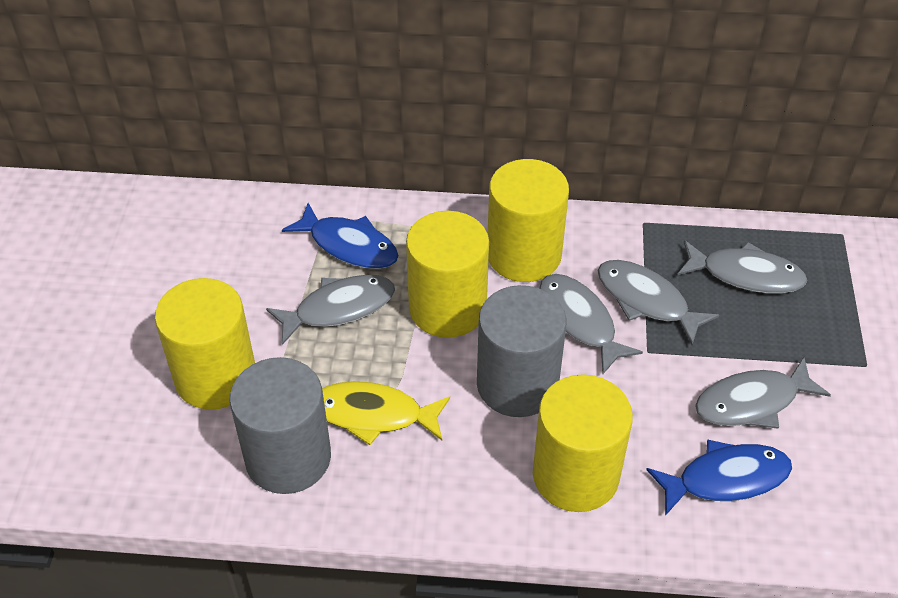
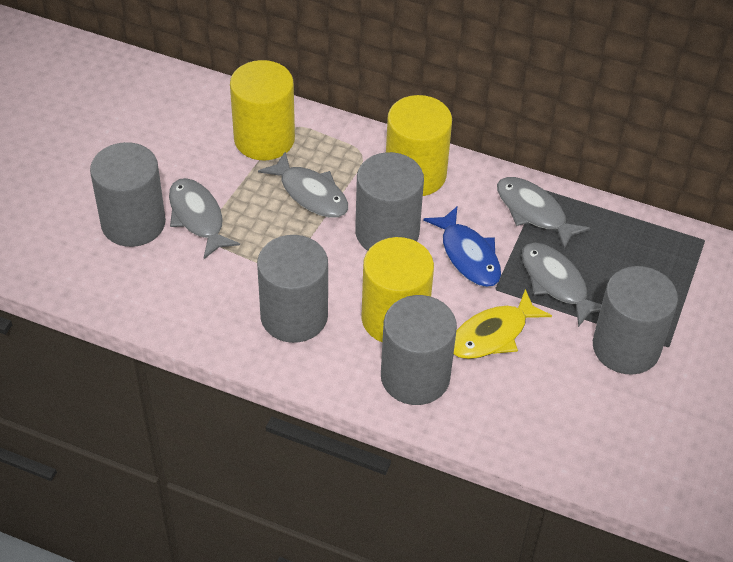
blue fish: 2 -> 1
grey cylinder: 2 -> 5
grey fish: 5 -> 4
yellow cylinder: 4 -> 3

